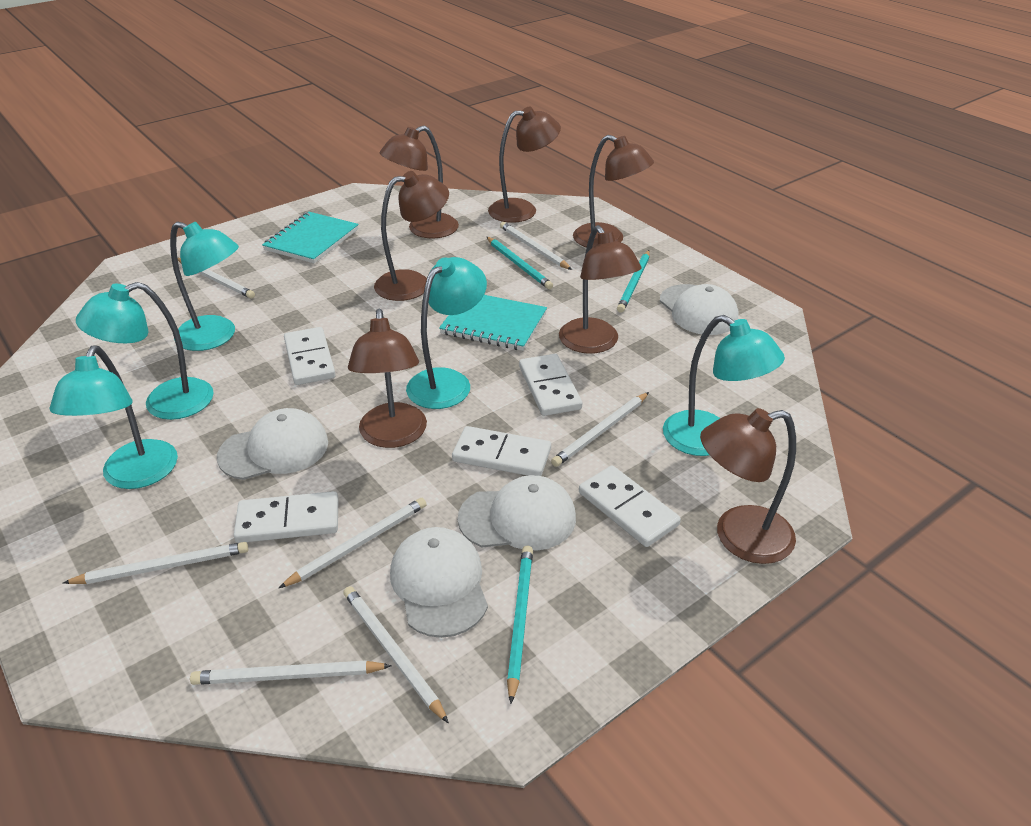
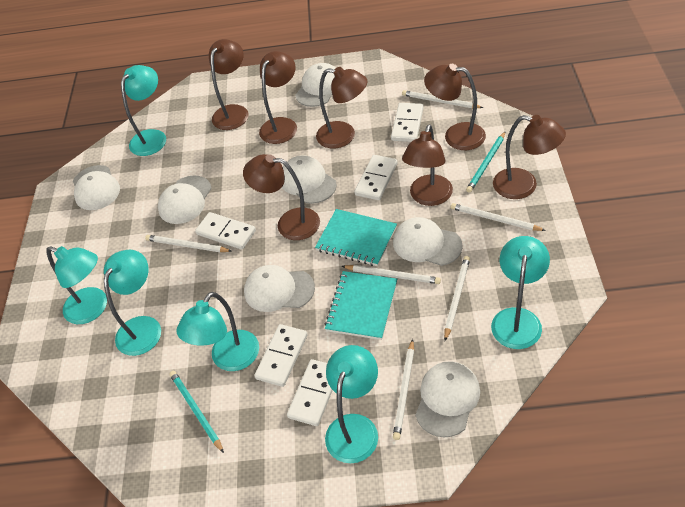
turquoise lamp: 5 -> 6
turquoise pencil: 3 -> 2
white cap: 4 -> 7
white pencil: 7 -> 6

